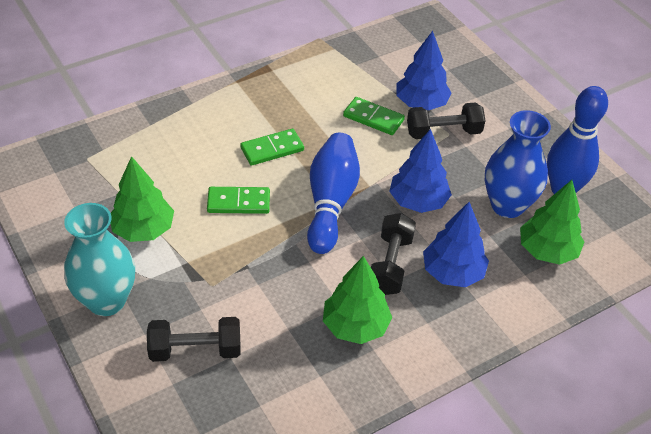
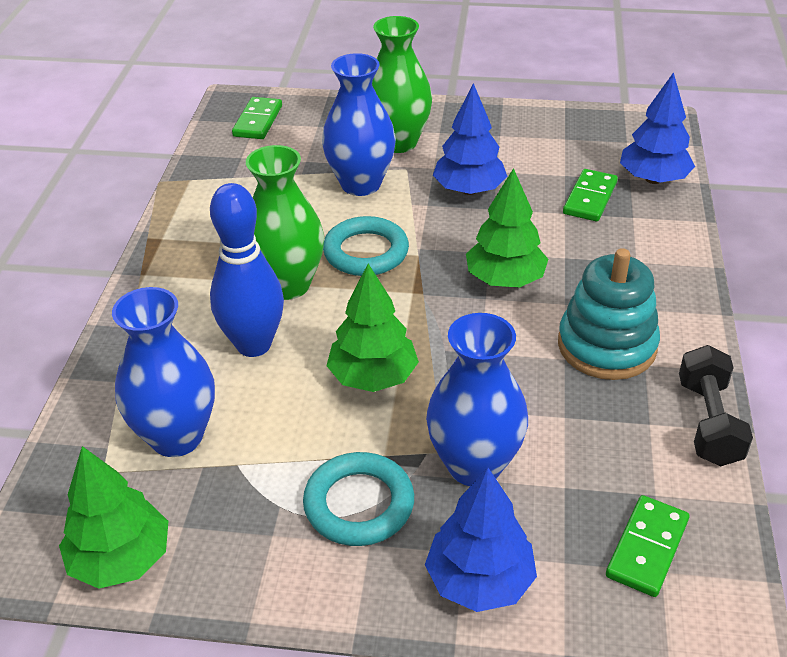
black dumbbell: 3 -> 1
blue bowling pin: 2 -> 1
blue vase: 1 -> 3
green vase: 0 -> 2
turquoise ring: 0 -> 2
turquoise stacking toy: 0 -> 1
turquoise vase: 1 -> 0

